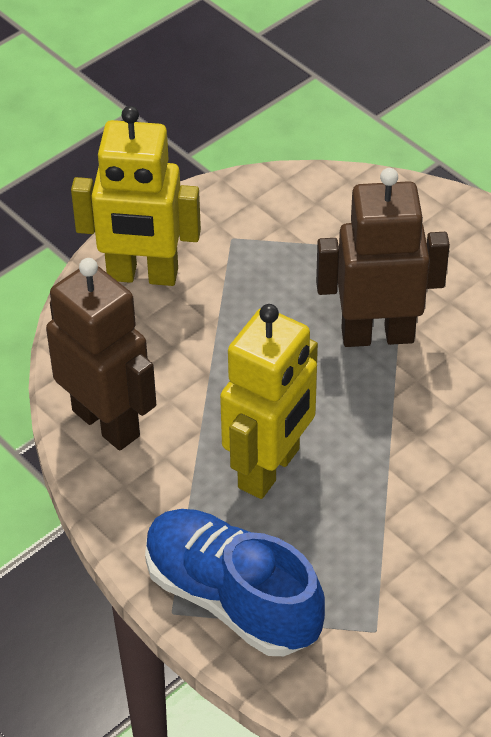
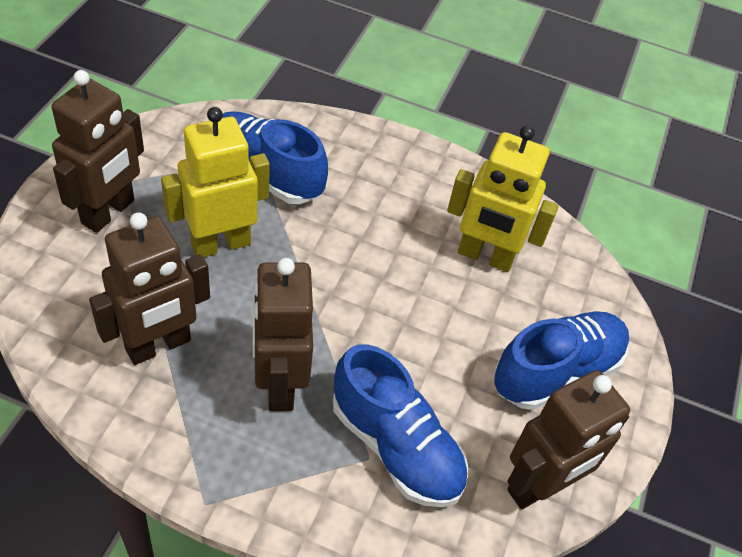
blue shoe: 1 -> 3
brown robot: 2 -> 4

